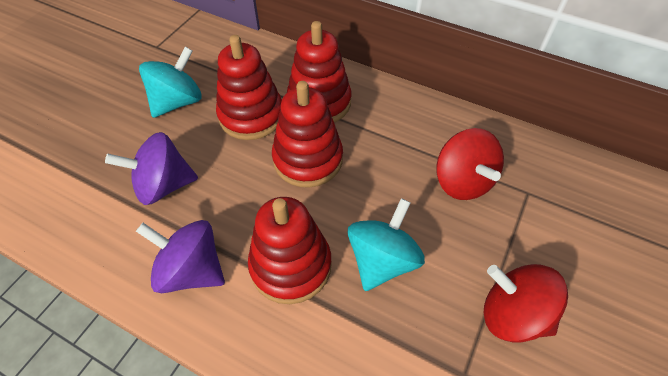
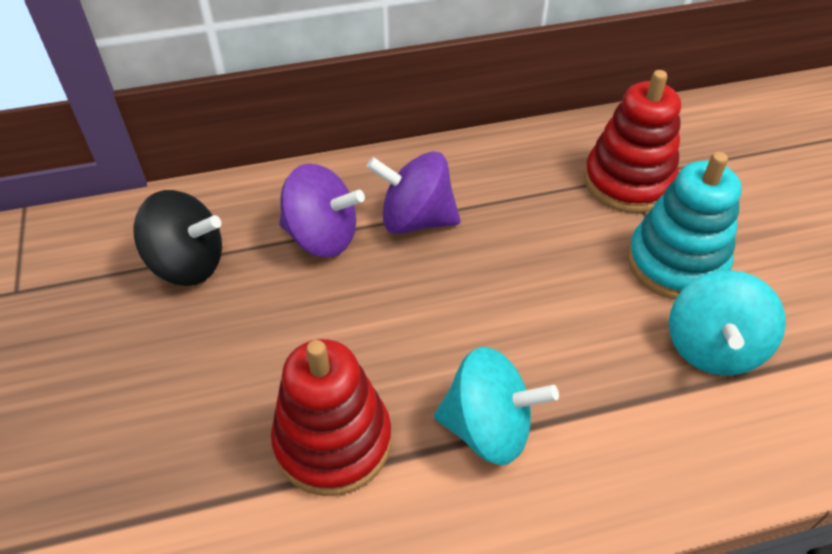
black spinning top: 0 -> 1
red spinning top: 2 -> 0
red stacking toy: 4 -> 2
turquoise stacking toy: 0 -> 1

